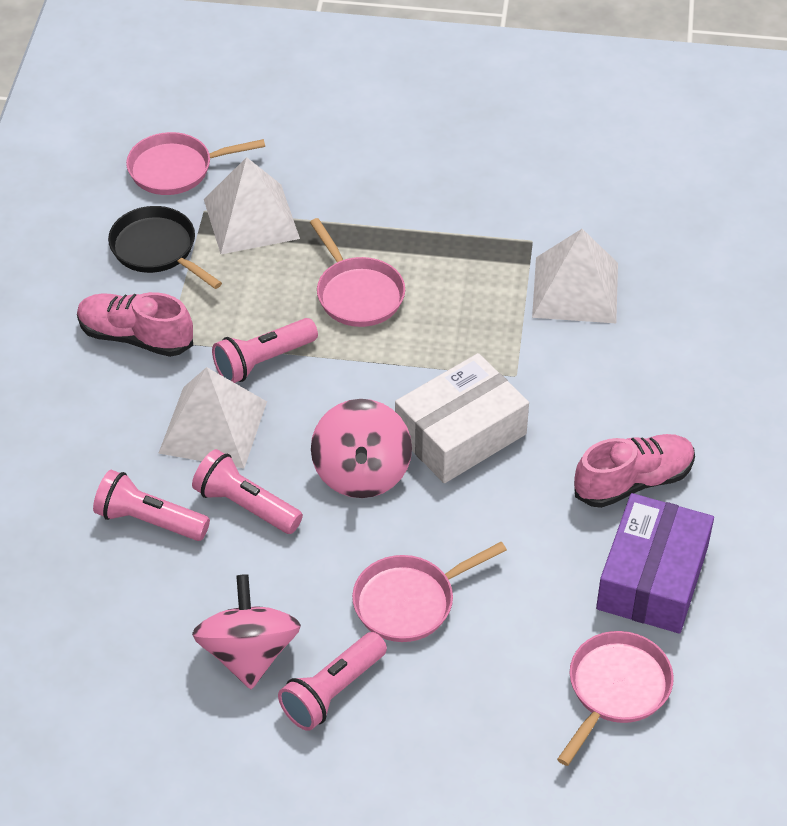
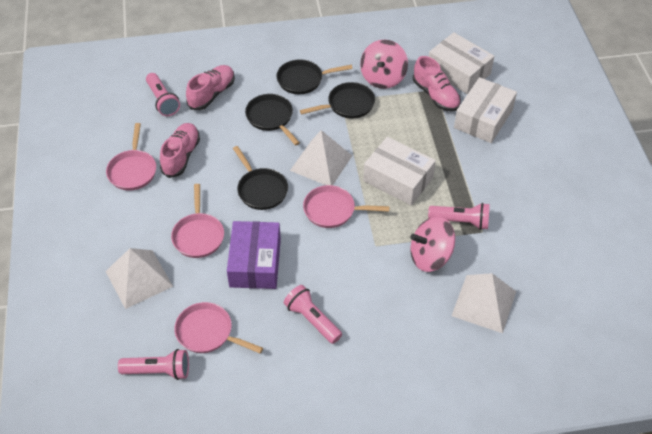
black pan: 1 -> 4
pink shoe: 2 -> 3
white box: 1 -> 3

